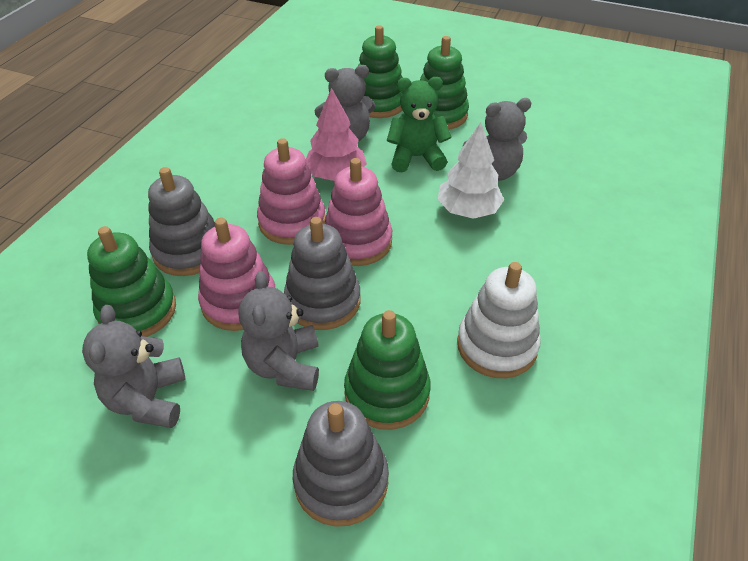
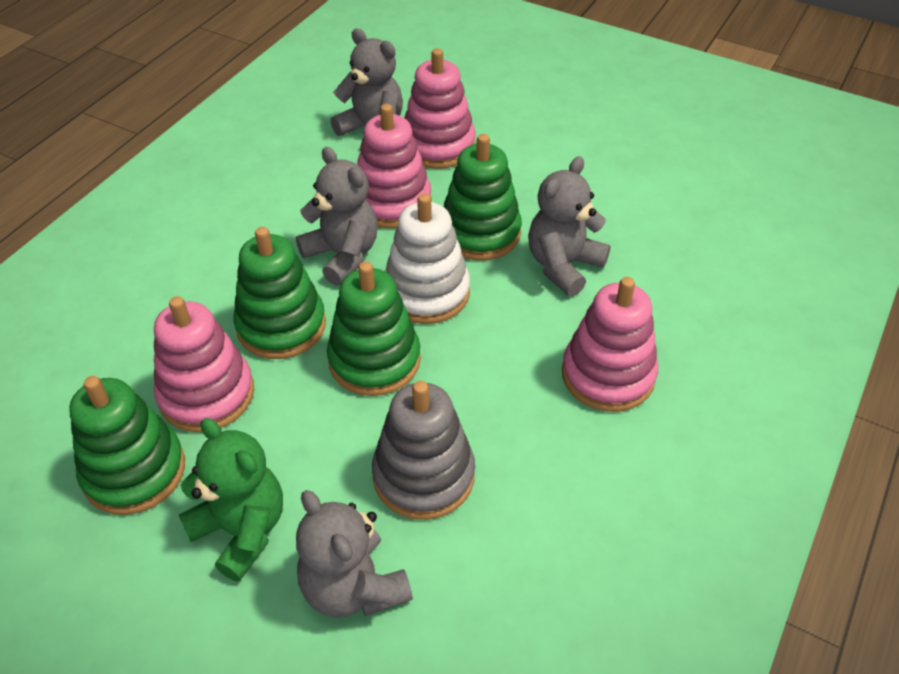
grey stacking toy: 3 -> 1
pink stacking toy: 3 -> 4
pink tree: 1 -> 0
white tree: 1 -> 0

